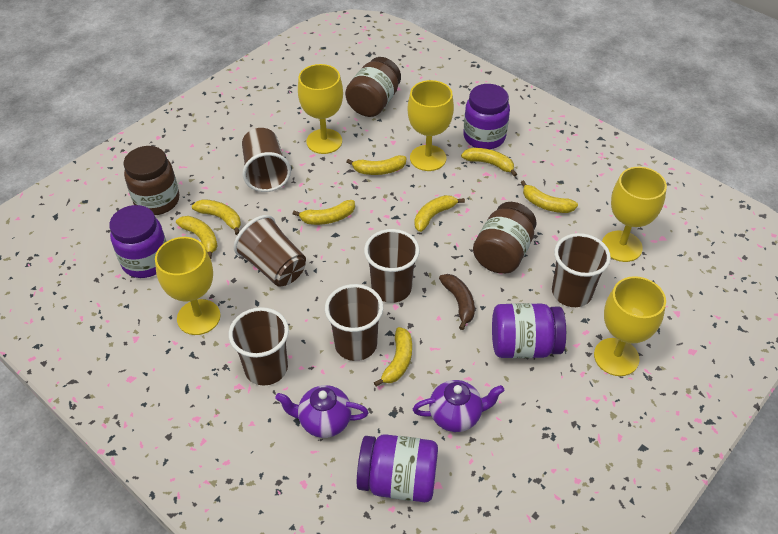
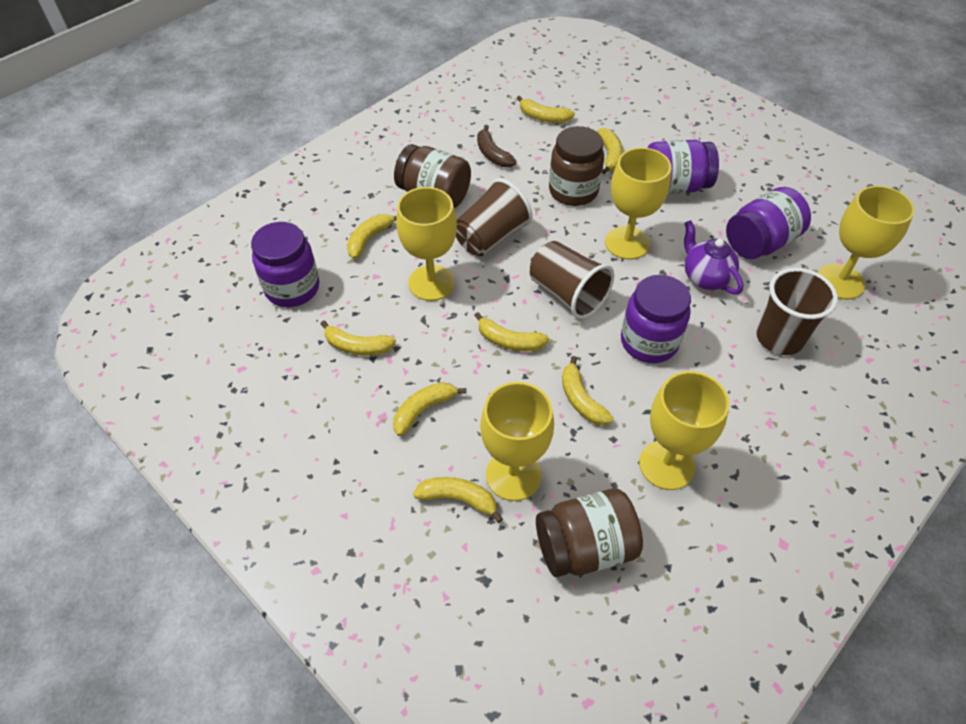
brown cup: 6 -> 3
purple teapot: 2 -> 1

